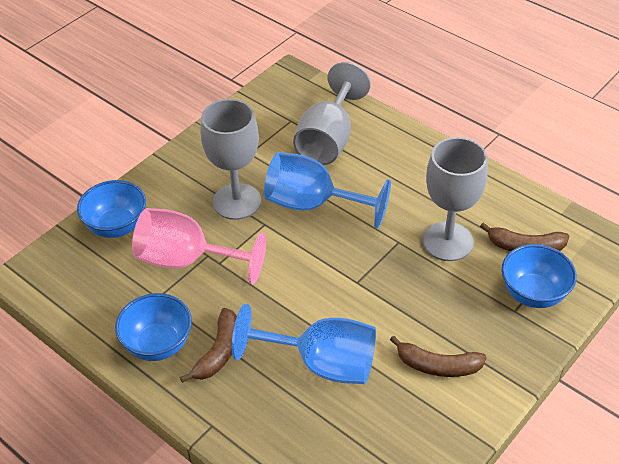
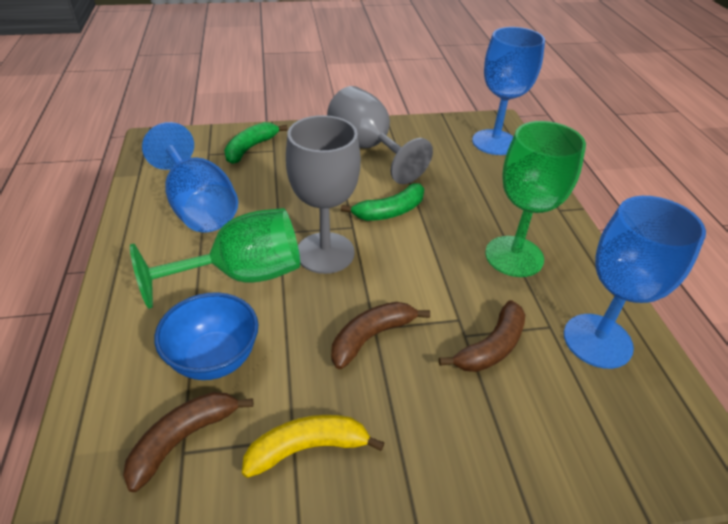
blue bowl: 3 -> 1
blue goblet: 2 -> 3
green banana: 0 -> 2
green goblet: 0 -> 2
grey goblet: 3 -> 2
pink goblet: 1 -> 0
yellow banana: 0 -> 1

